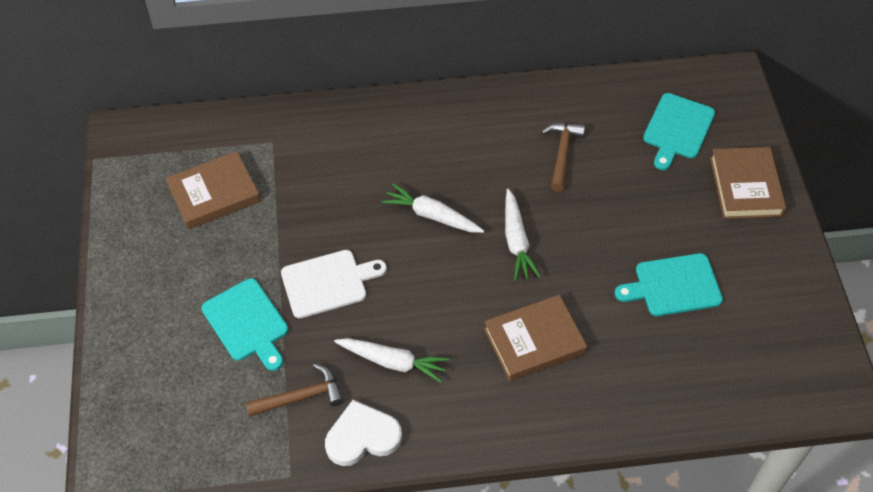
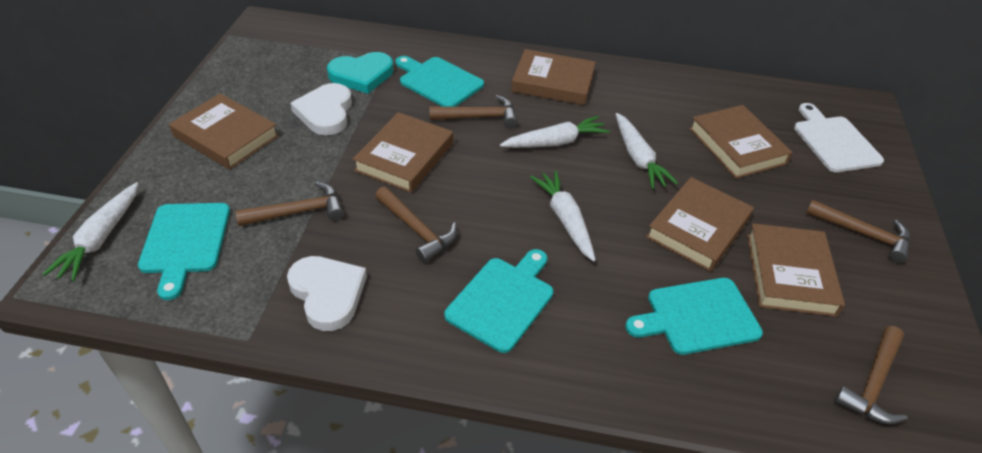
brown book: 3 -> 6
brown hammer: 2 -> 5
turquoise cutting board: 3 -> 4
turquoise heart: 0 -> 1
white carrot: 3 -> 4
white heart: 1 -> 2

